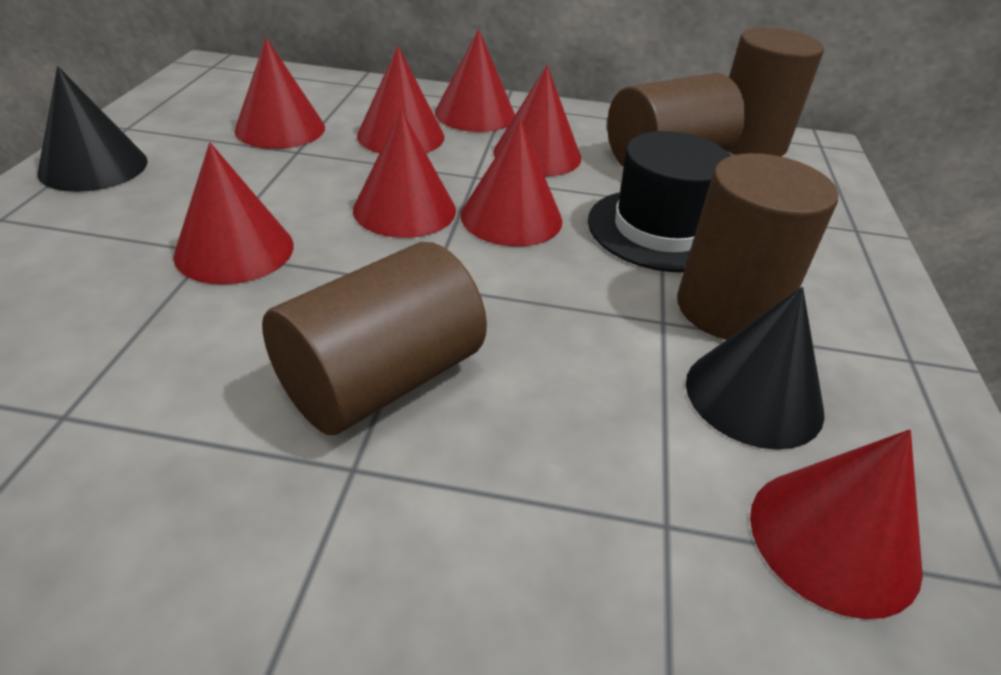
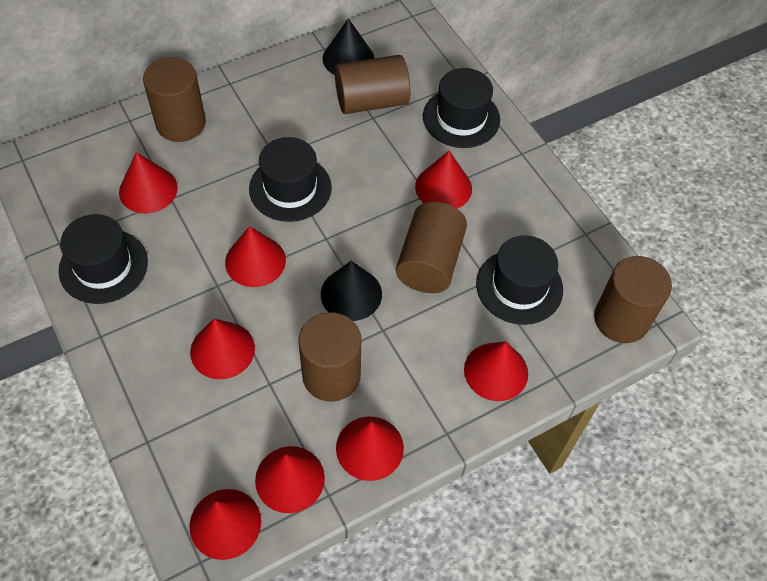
black hat: 1 -> 4
brown cylinder: 4 -> 5

